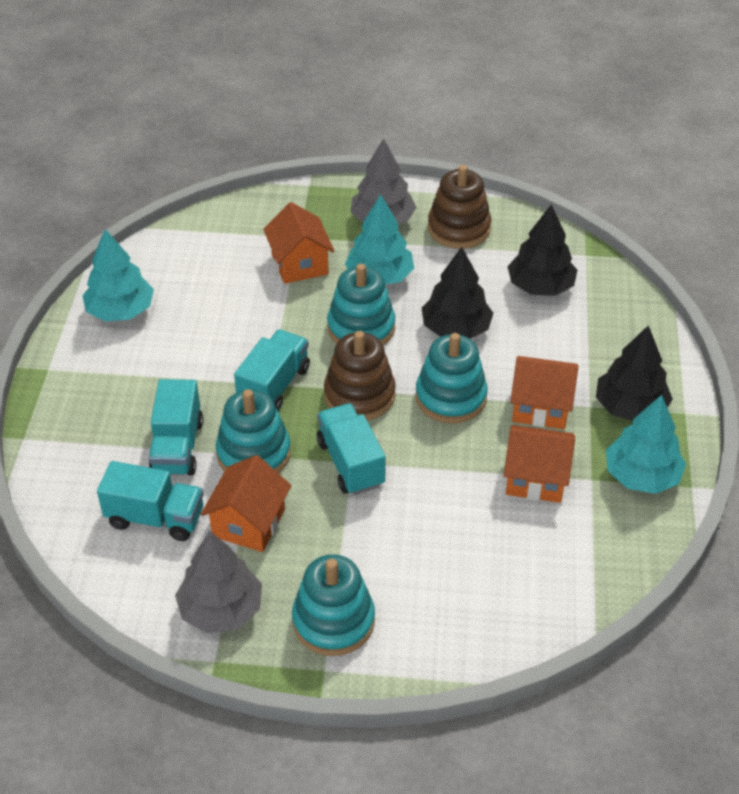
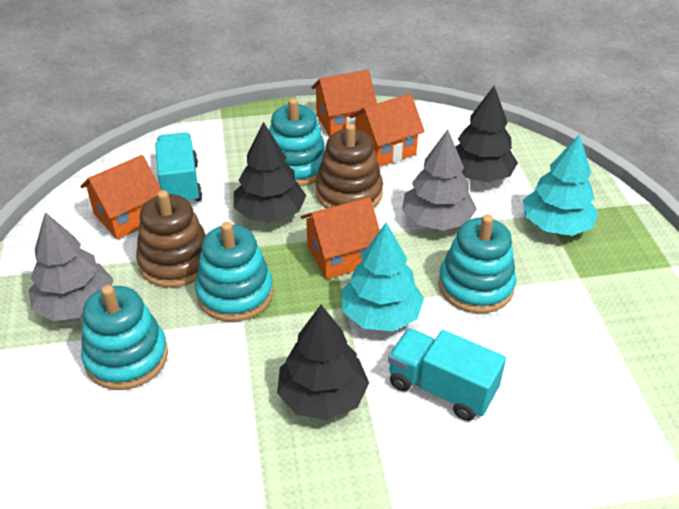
turquoise tree: 3 -> 2
turquoise truck: 4 -> 2

